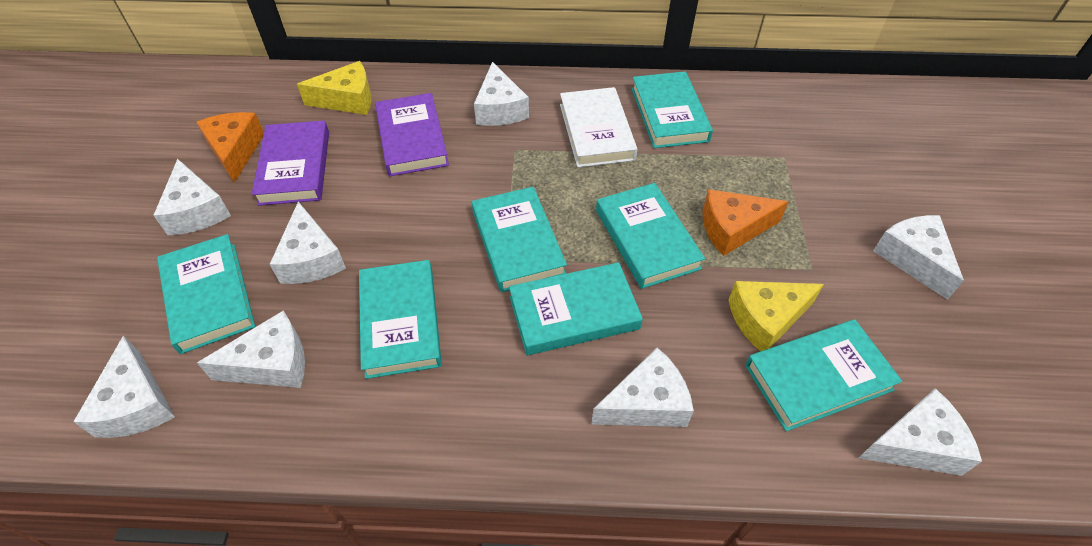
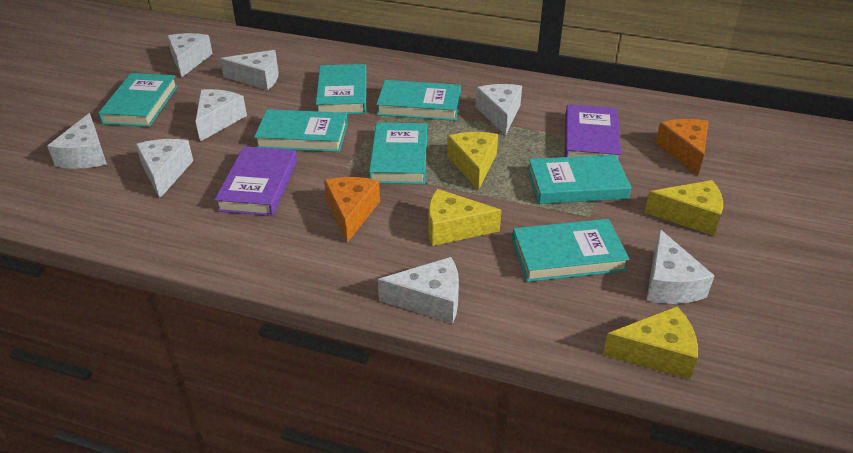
white book: 1 -> 0
yellow cheese: 2 -> 4

